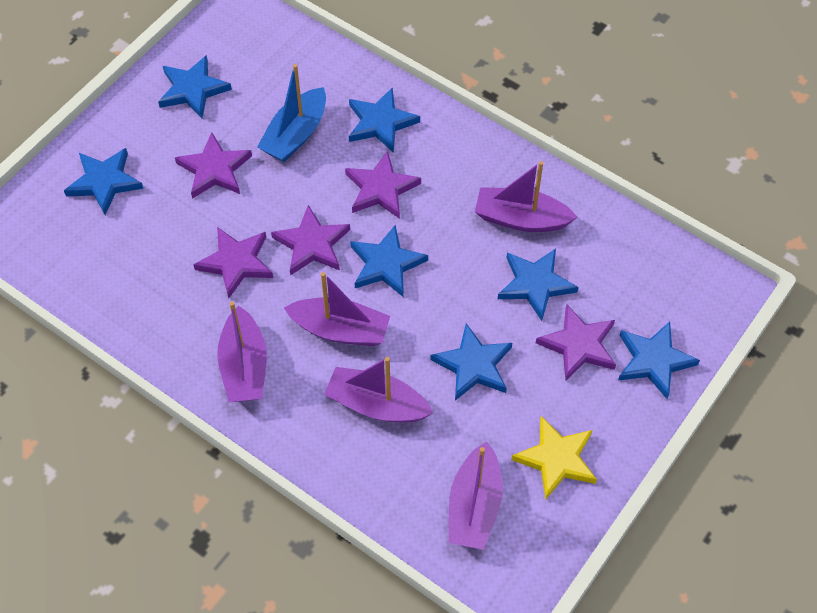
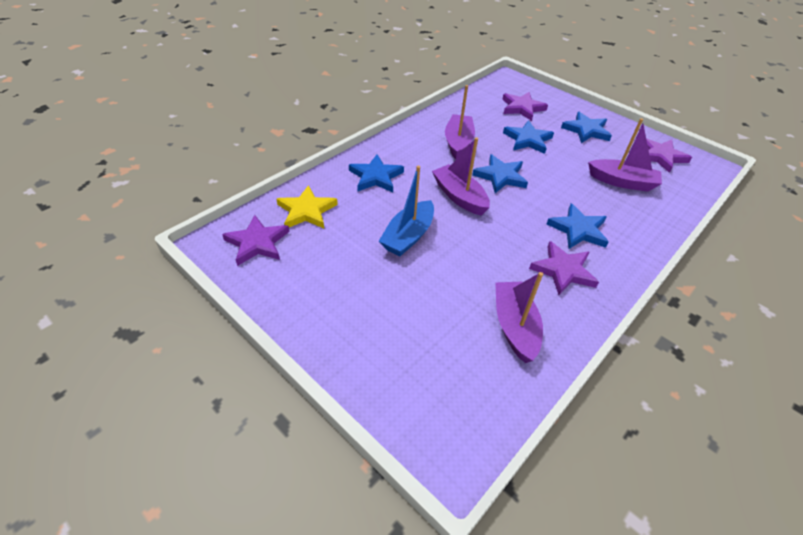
blue star: 7 -> 5
purple boat: 5 -> 4
purple star: 5 -> 4

